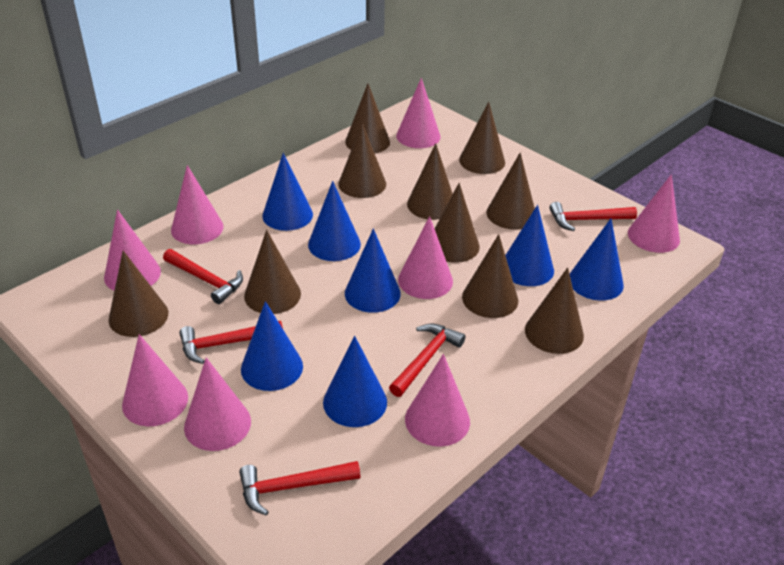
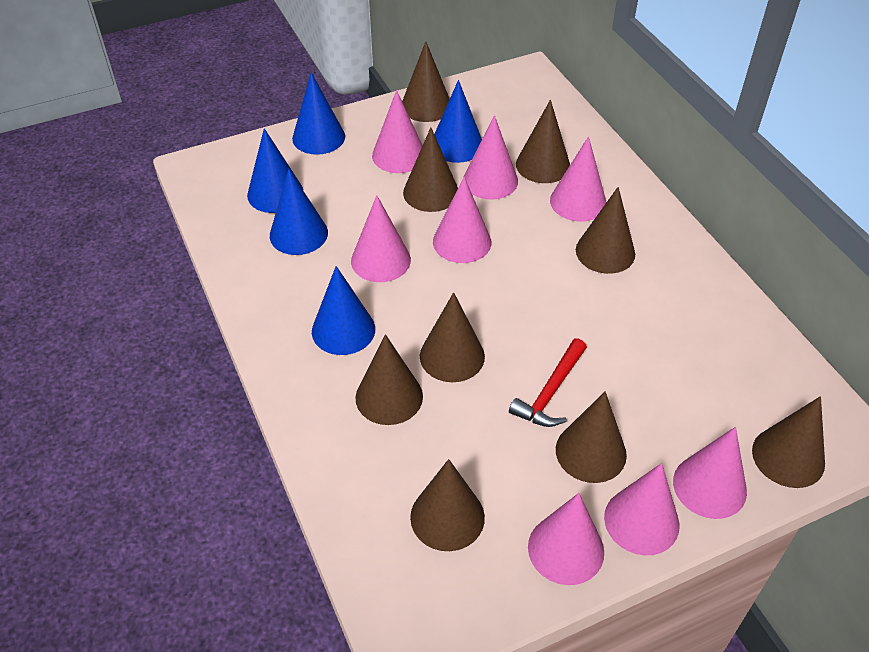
blue cone: 7 -> 5
brown cone: 10 -> 9
red hammer: 5 -> 1

